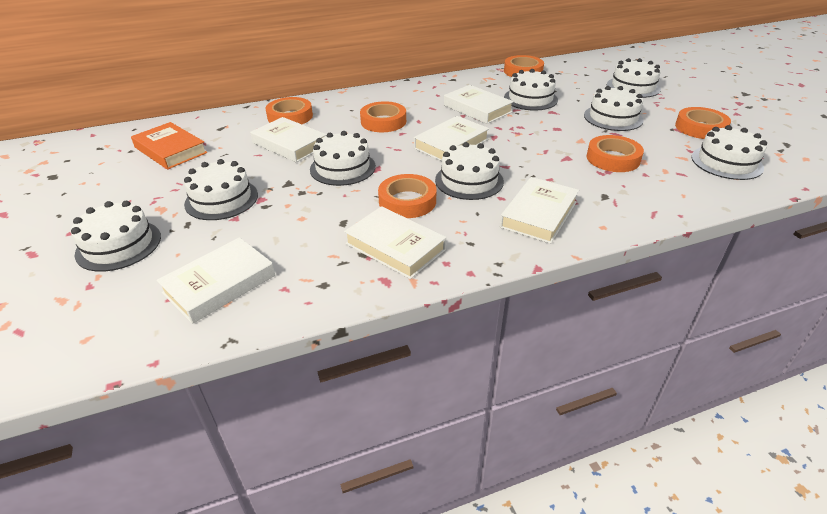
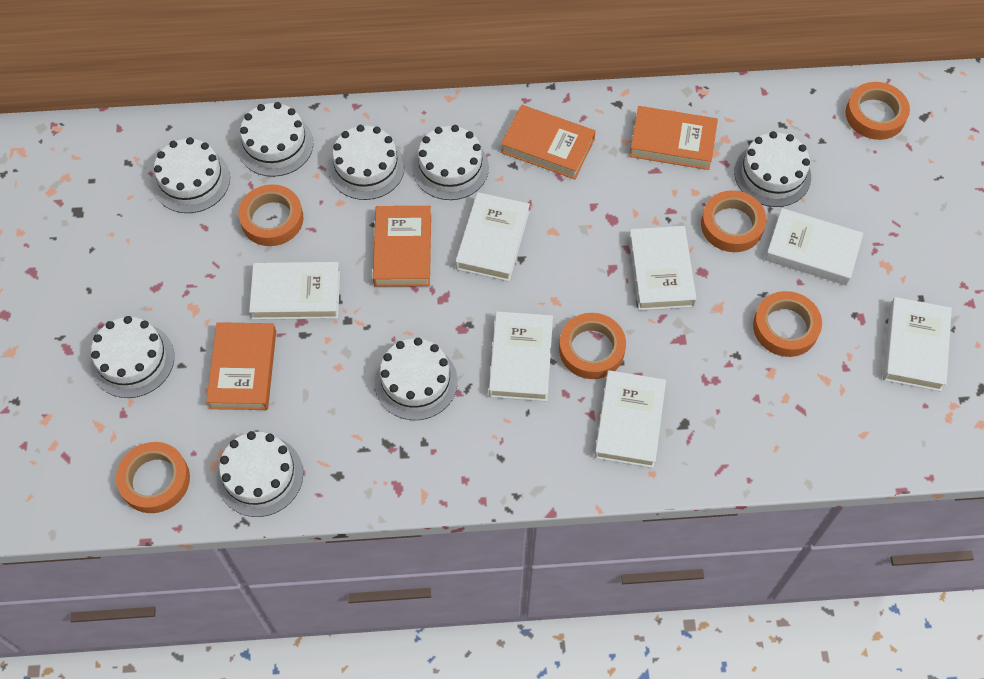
orange book: 1 -> 4
white book: 6 -> 7

